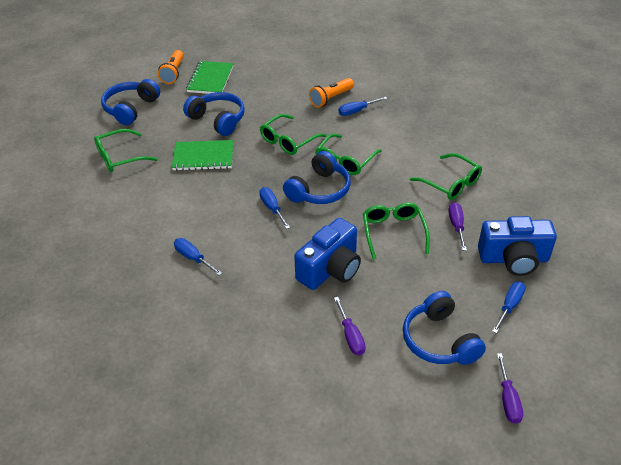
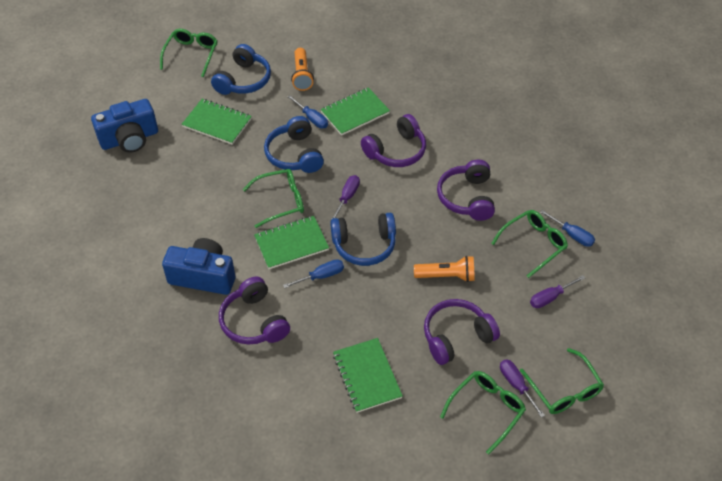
blue headphones: 4 -> 3
blue screwdriver: 4 -> 3
green notebook: 2 -> 4
purple headphones: 0 -> 4

